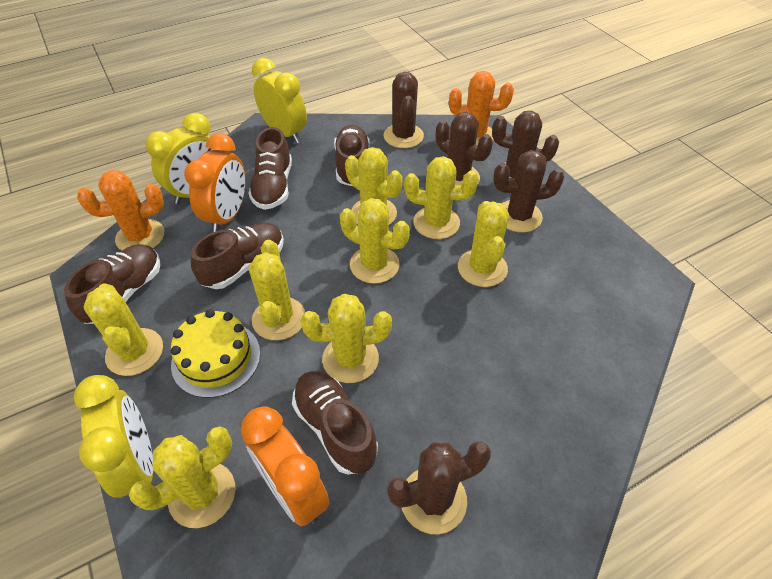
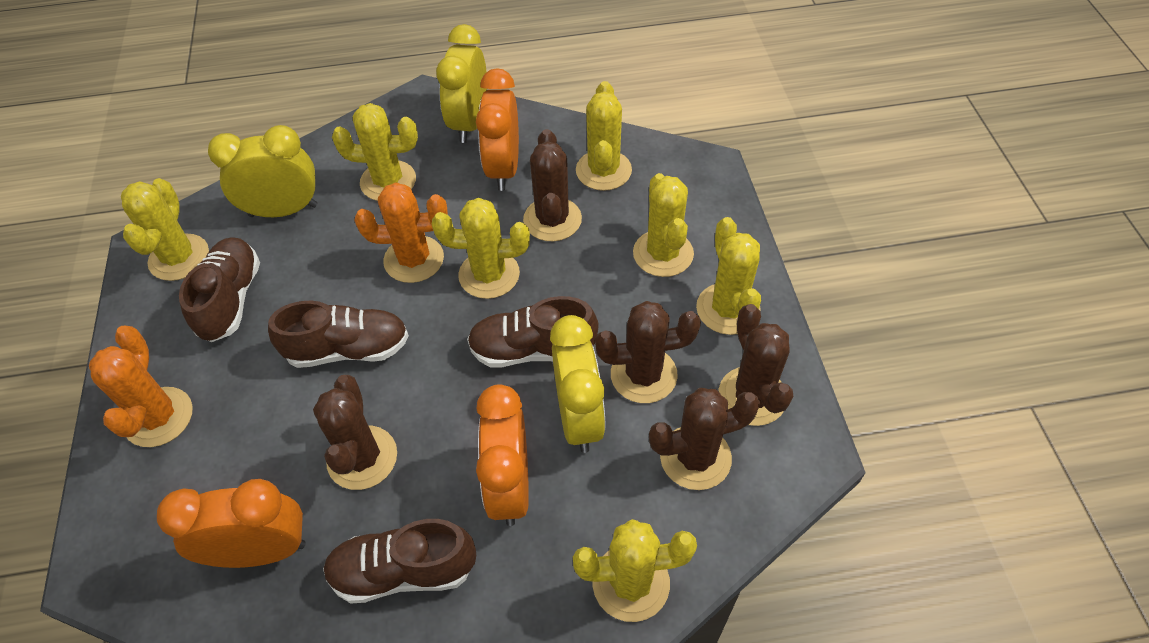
brown shoe: 5 -> 4
orange clock: 2 -> 3
yellow cactus: 8 -> 7
yellow cake: 1 -> 0

